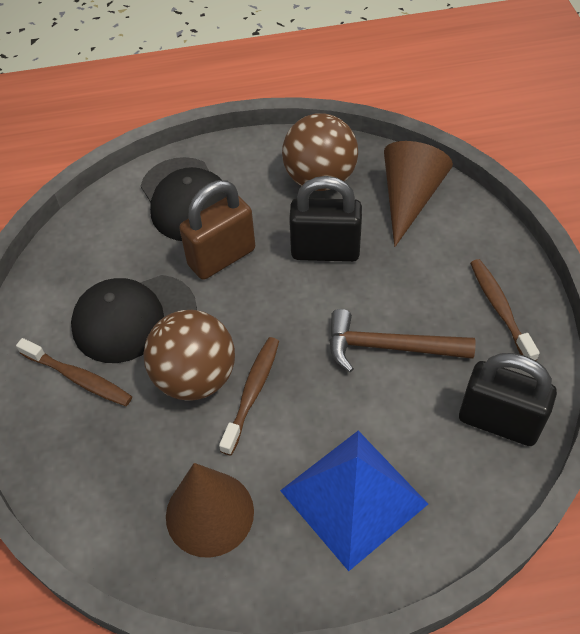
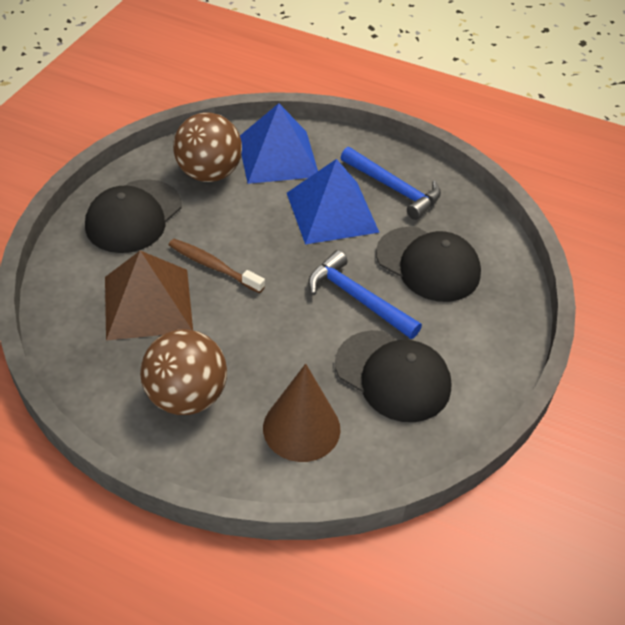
black cap: 2 -> 3
black padlock: 2 -> 0
blue hammer: 0 -> 2
blue pyramid: 1 -> 2
brown cone: 2 -> 1
brown hammer: 1 -> 0
brown padlock: 1 -> 0
brown pyramid: 0 -> 1
brown toothbrush: 3 -> 1

